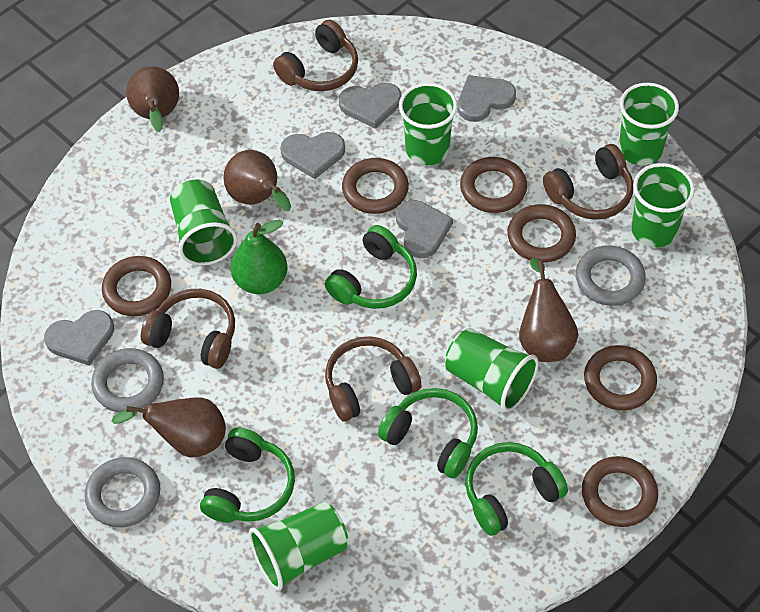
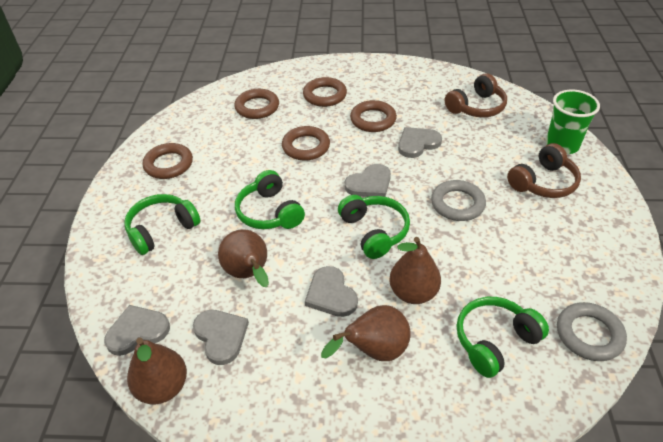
brown headphones: 4 -> 2
brown ring: 6 -> 5
green cup: 6 -> 1
green pear: 1 -> 0
grey ring: 3 -> 2

